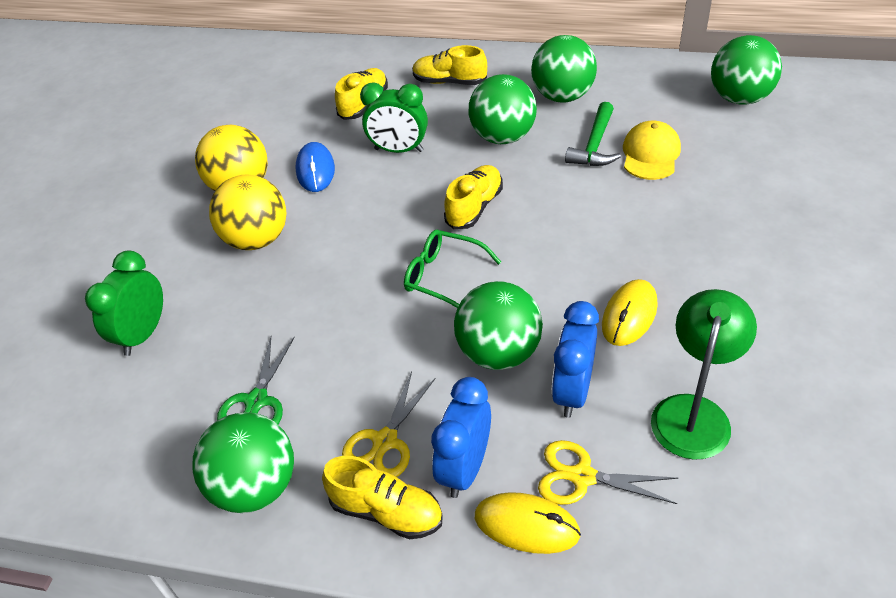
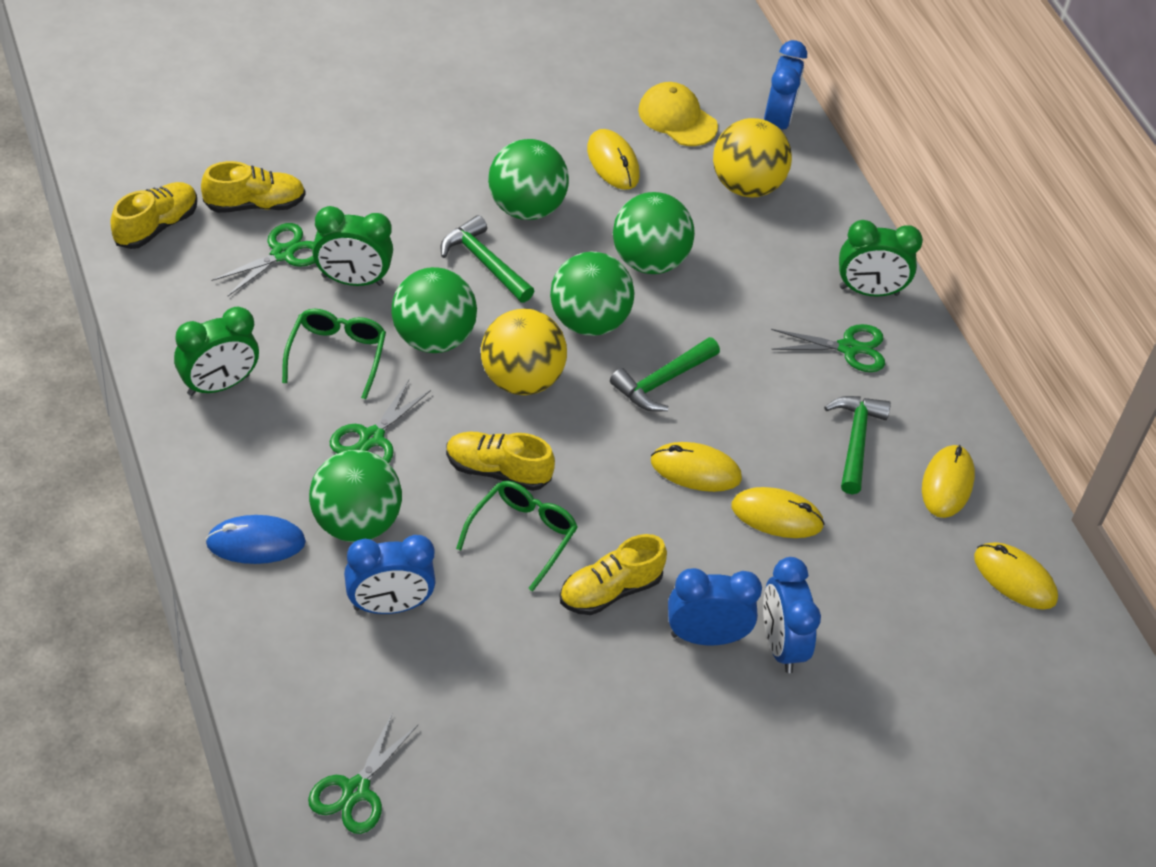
blue clock: 2 -> 4
green clock: 2 -> 3
green glasses: 1 -> 2
green hammer: 1 -> 3
green lamp: 1 -> 0
green scissors: 1 -> 4
yellow mouse: 2 -> 5
yellow scissors: 2 -> 0

